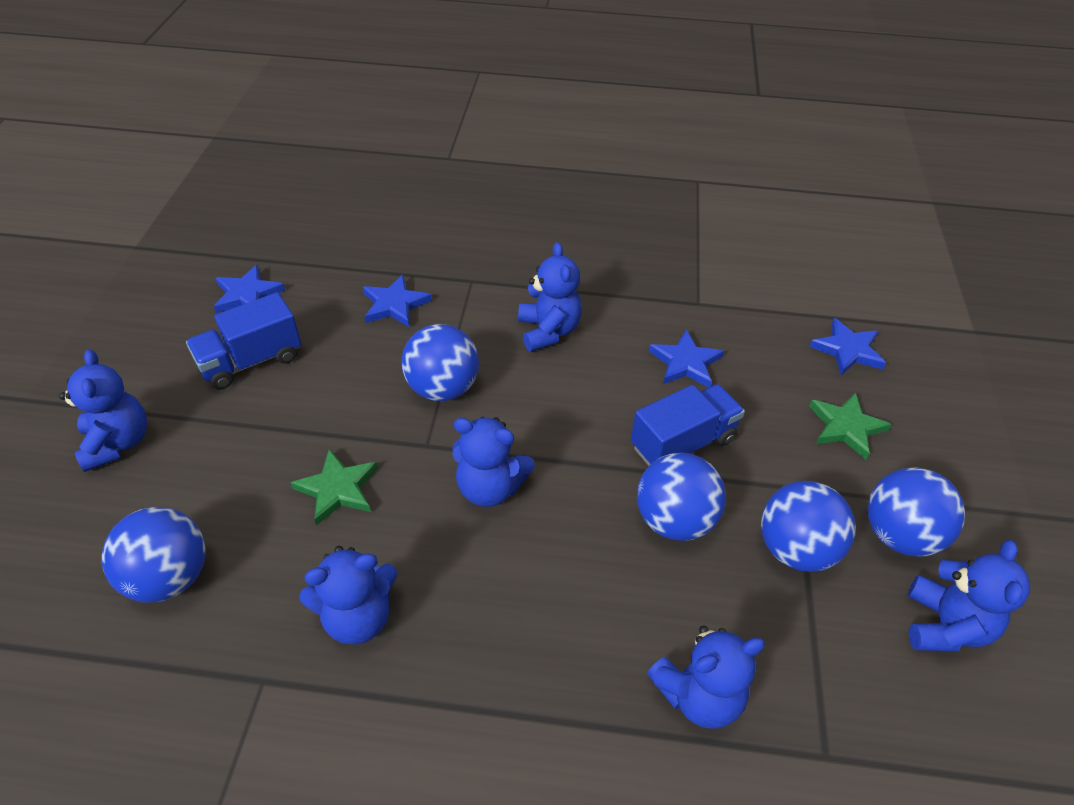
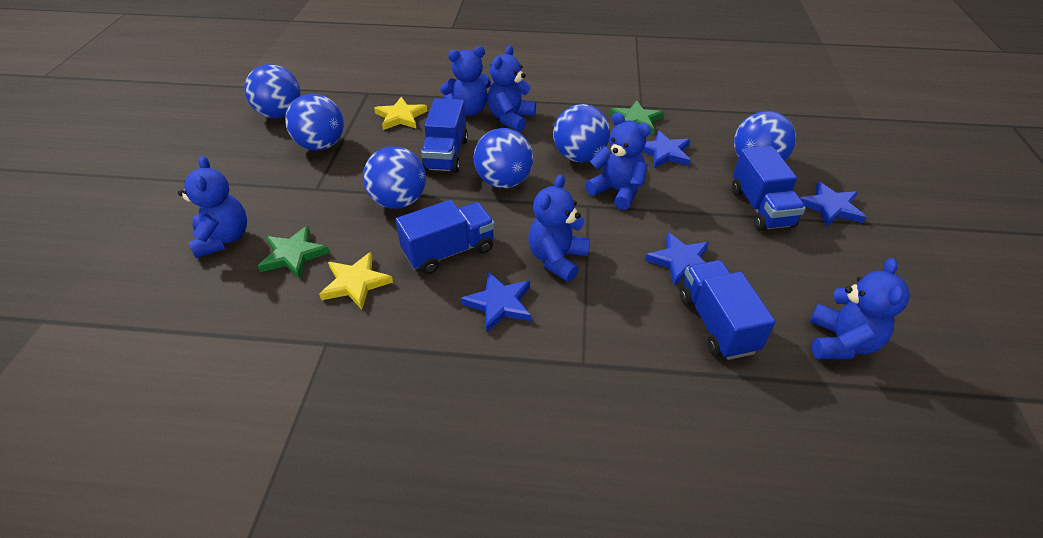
blue ball: 5 -> 6
blue truck: 2 -> 4
yellow star: 0 -> 2

